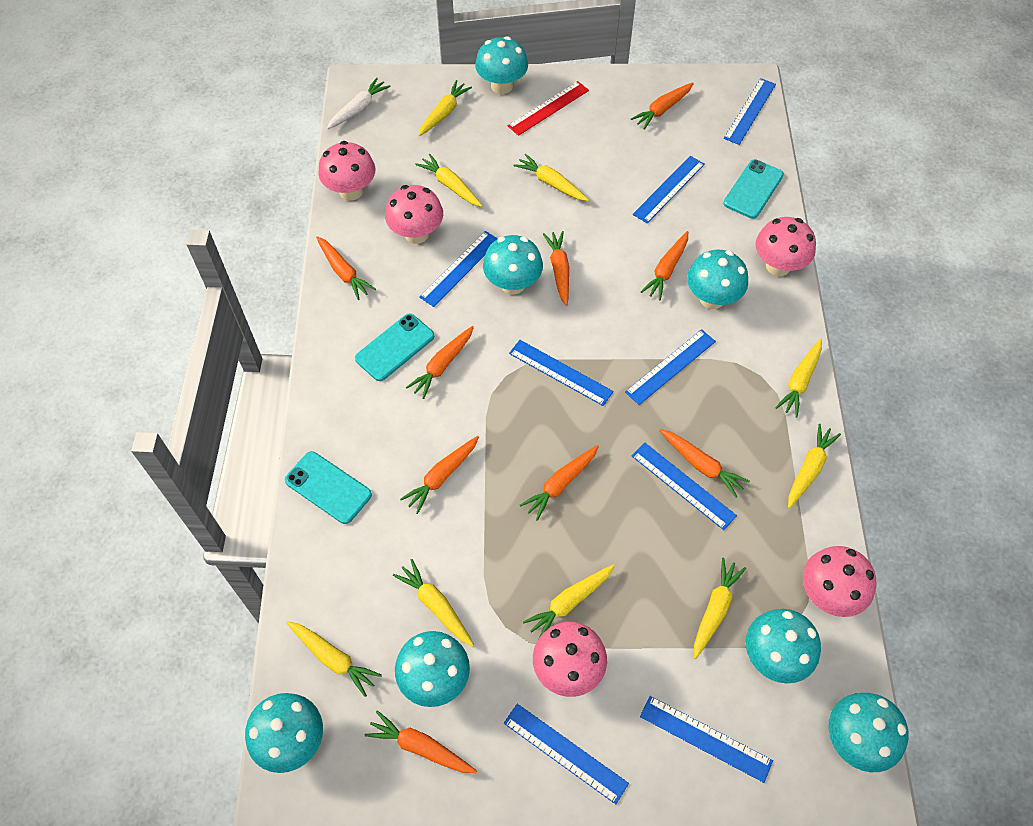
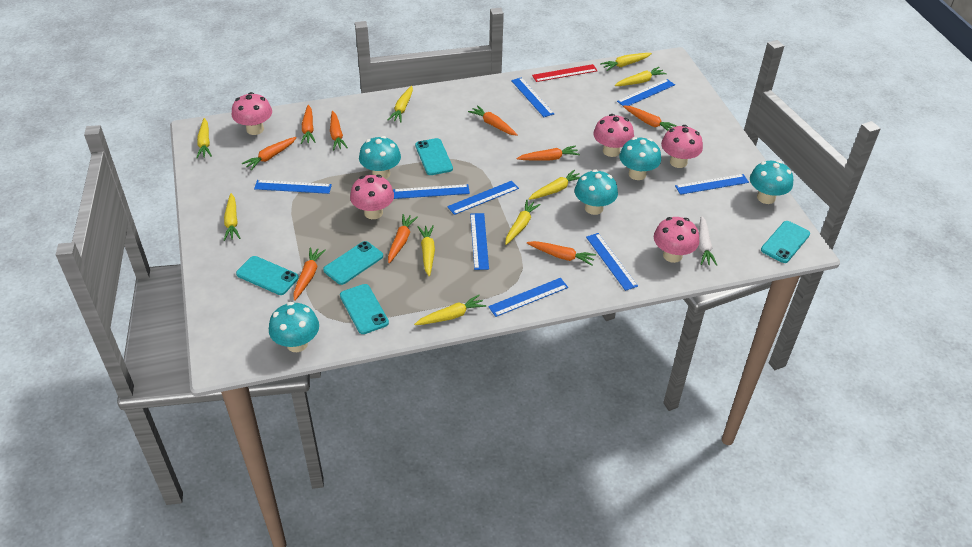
blue ruler: 8 -> 9
turquoise mushroom: 7 -> 5
turquoise phone: 3 -> 5

